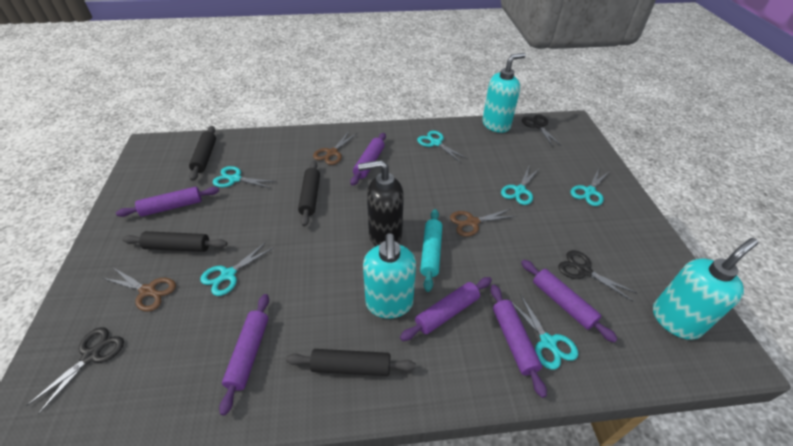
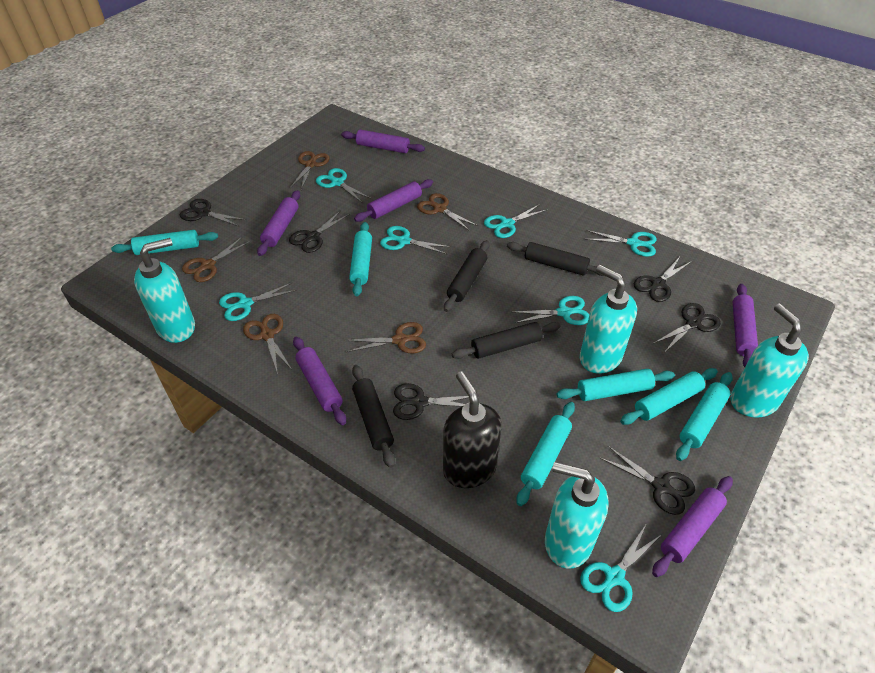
black scissors: 3 -> 6
brown scissors: 3 -> 5
turquoise rolling pin: 1 -> 6
turquoise scissors: 6 -> 7
turquoise soap dispenser: 3 -> 4

